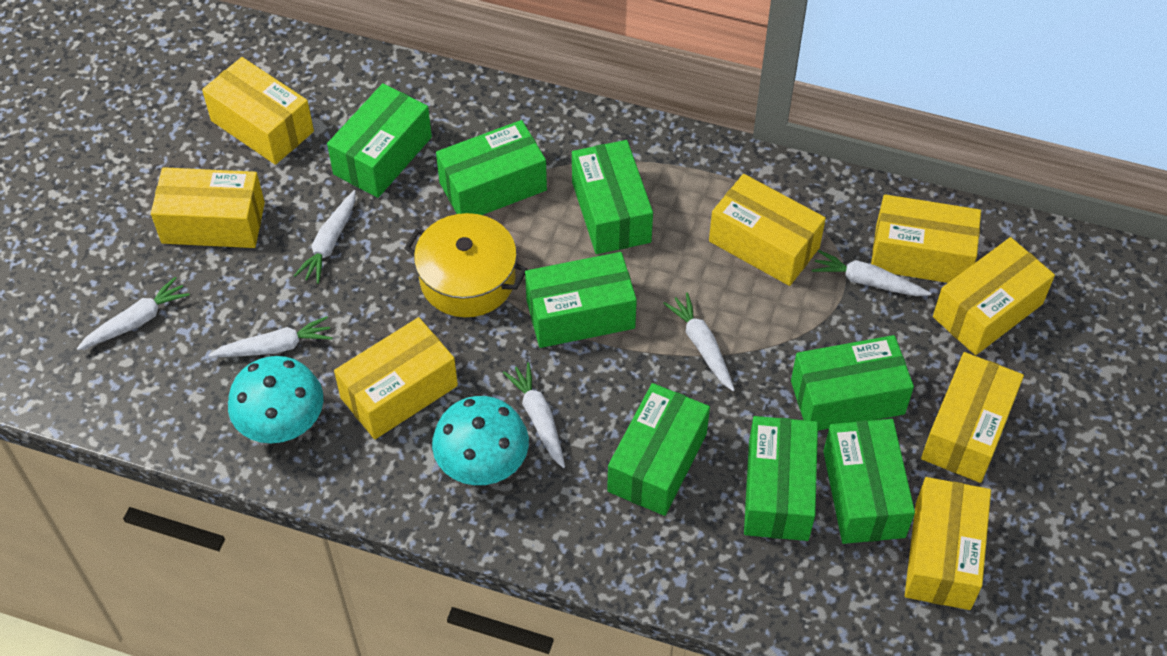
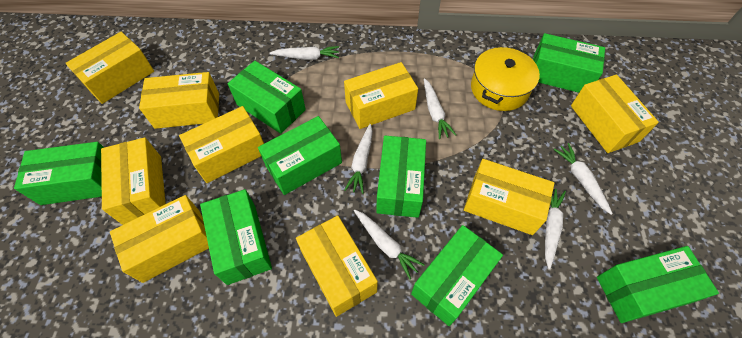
turquoise mushroom: 2 -> 0
yellow box: 8 -> 9

